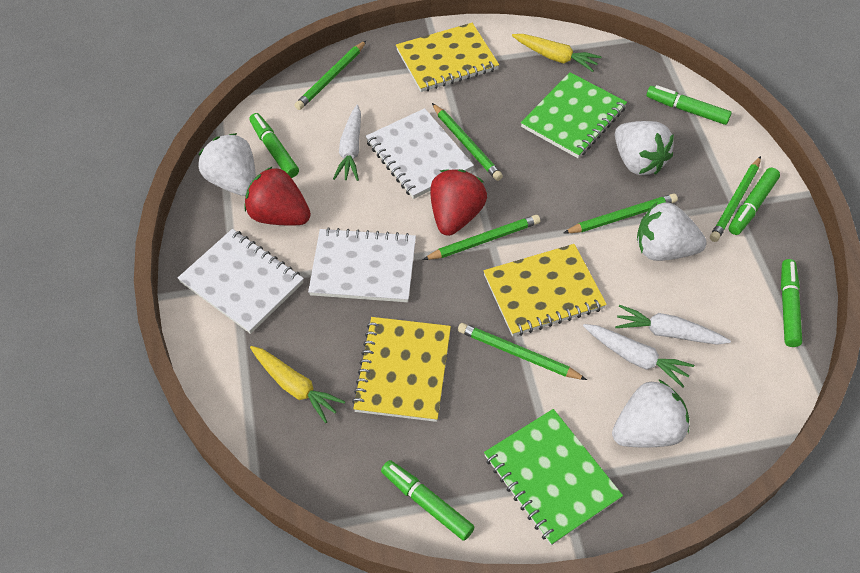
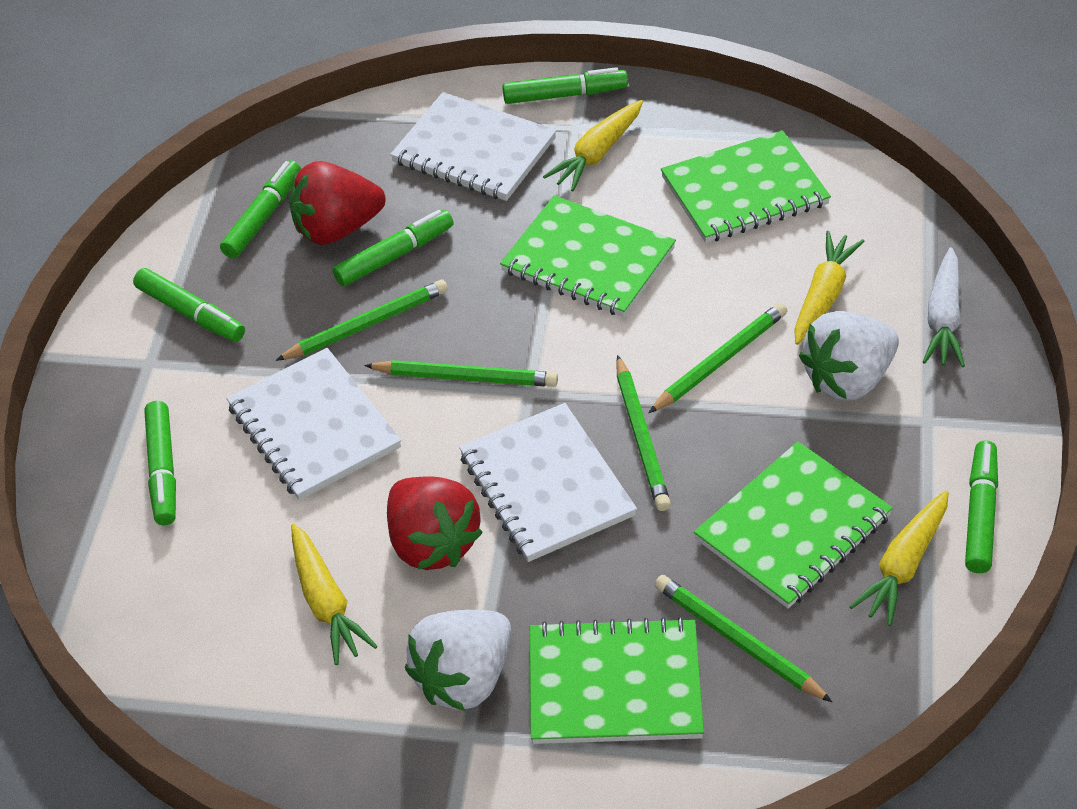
green marker: 5 -> 6
green notebook: 2 -> 4
green pencil: 6 -> 5
white carrot: 3 -> 1
white strawberry: 4 -> 2
yellow carrot: 2 -> 4
yellow notebook: 3 -> 0

